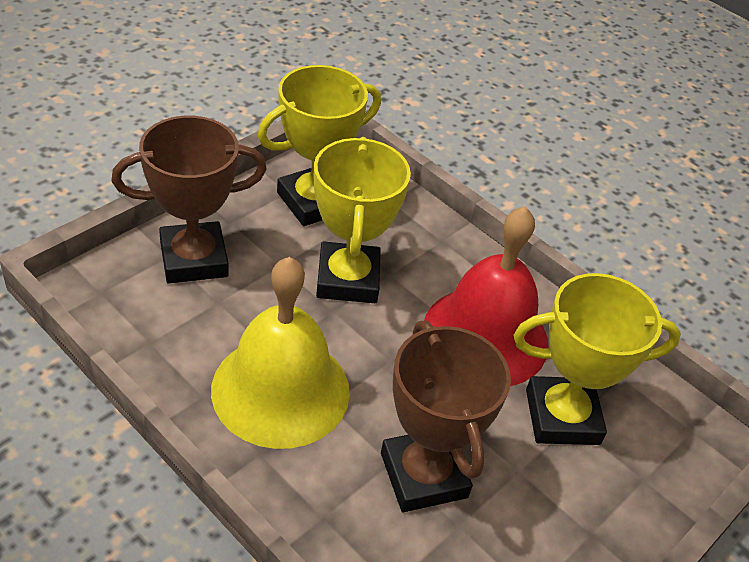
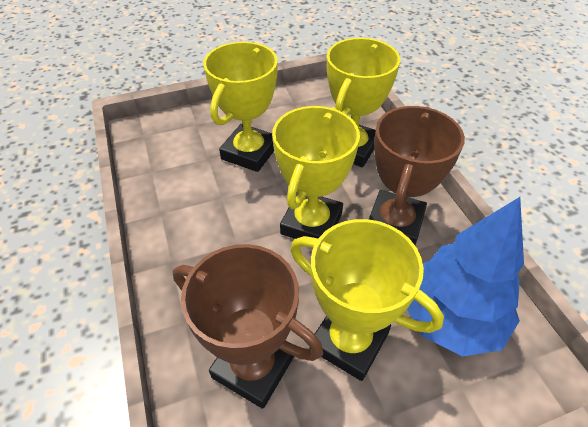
blue tree: 0 -> 1
red bell: 1 -> 0
yellow bell: 1 -> 0
yellow trophy: 3 -> 4

